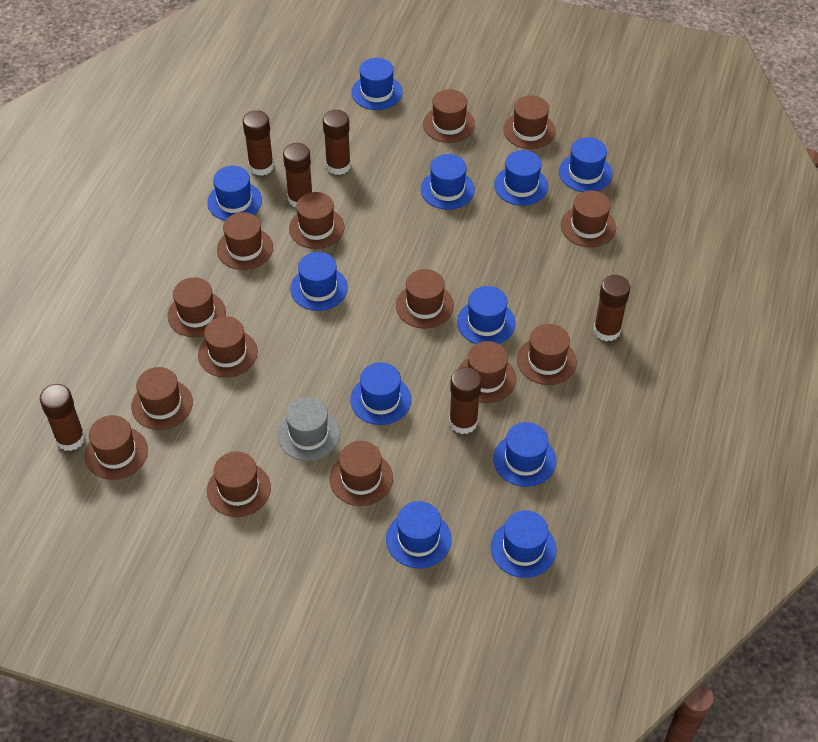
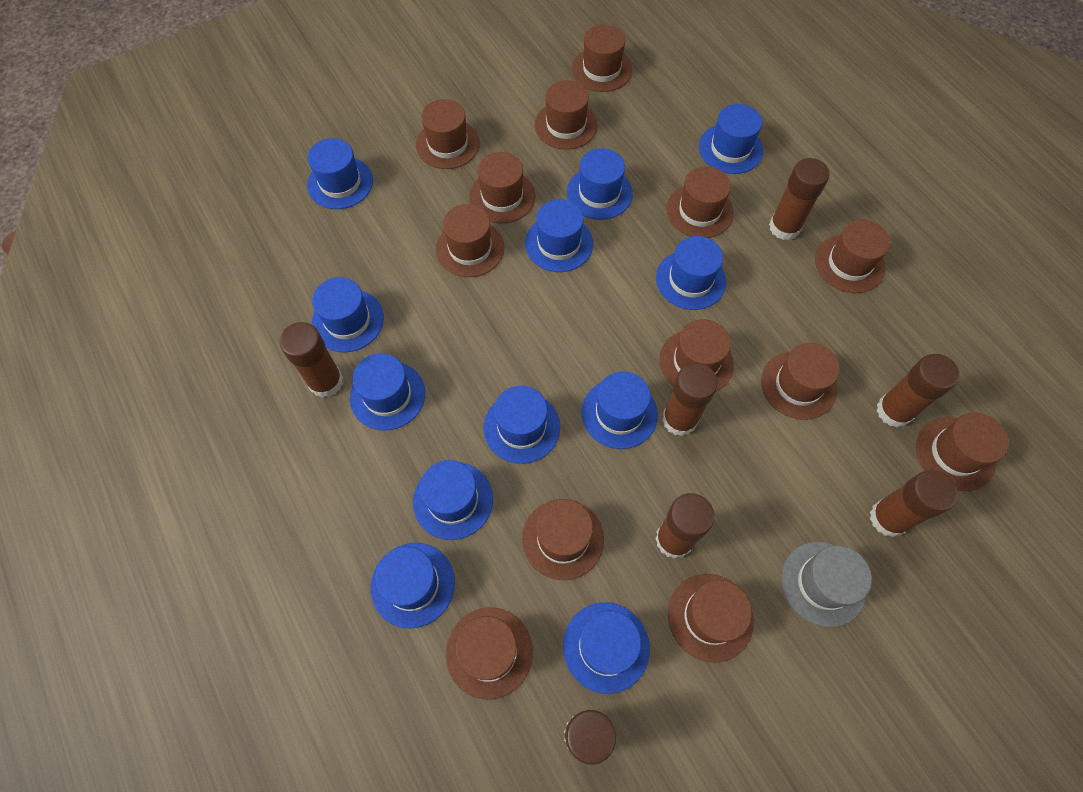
blue hat: 11 -> 12
brown glue stick: 6 -> 7
brown hat: 14 -> 13

